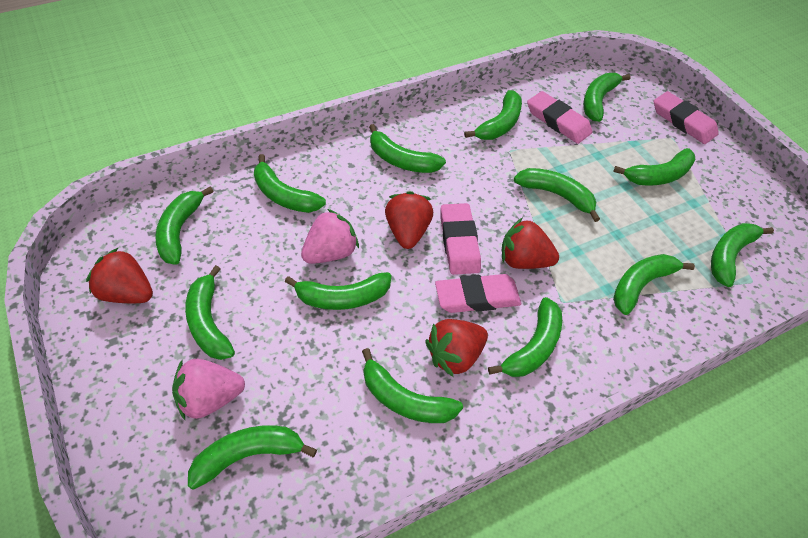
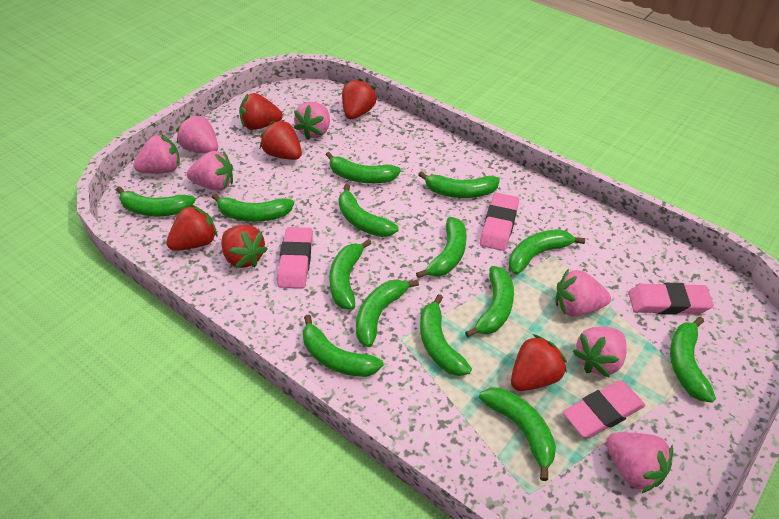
pink strawberry: 2 -> 7
red strawberry: 4 -> 6

